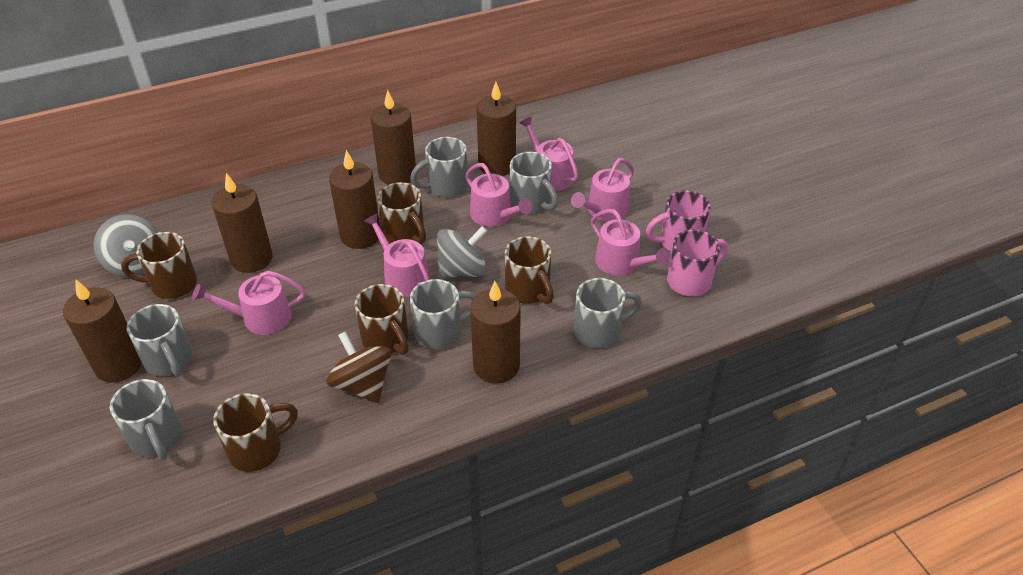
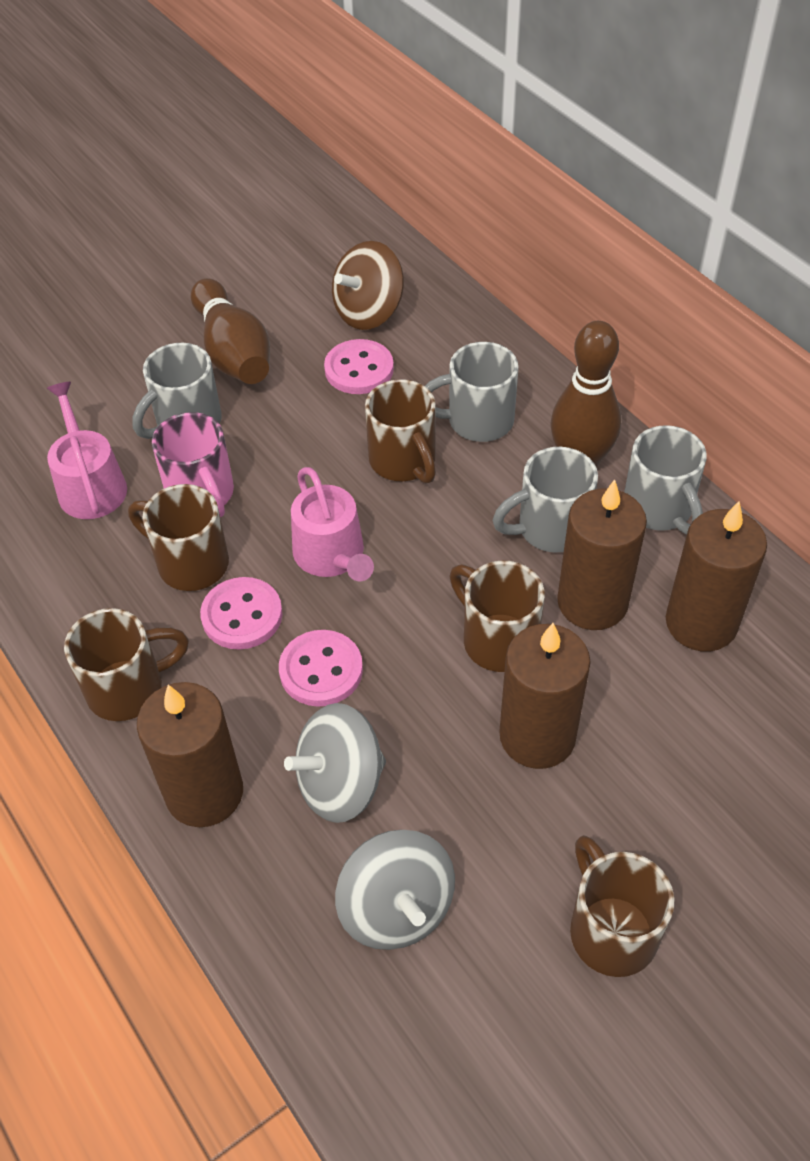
brown bowling pin: 0 -> 2
brown candle: 6 -> 4
grey mug: 6 -> 4
pink button: 0 -> 3
pink mug: 2 -> 1
pink watering can: 6 -> 2

